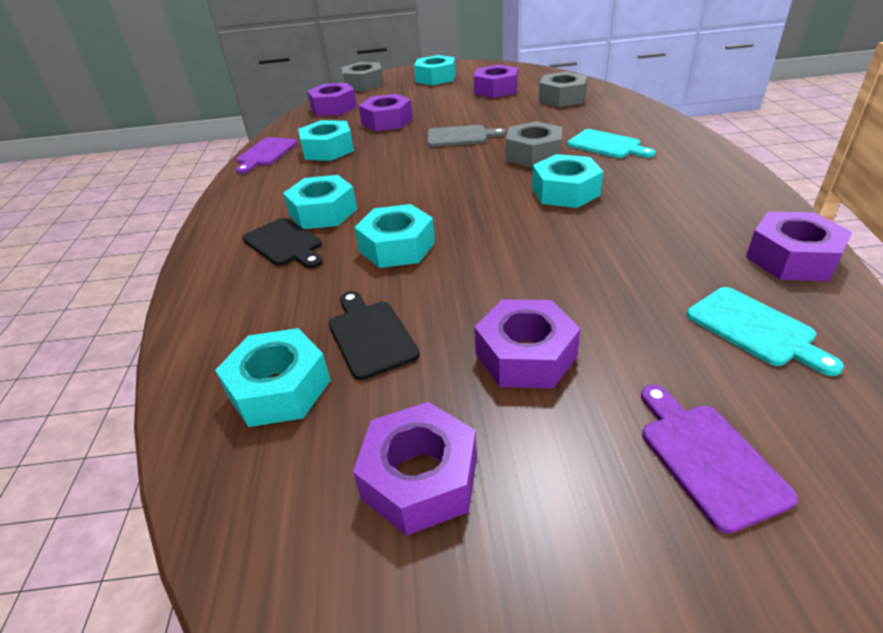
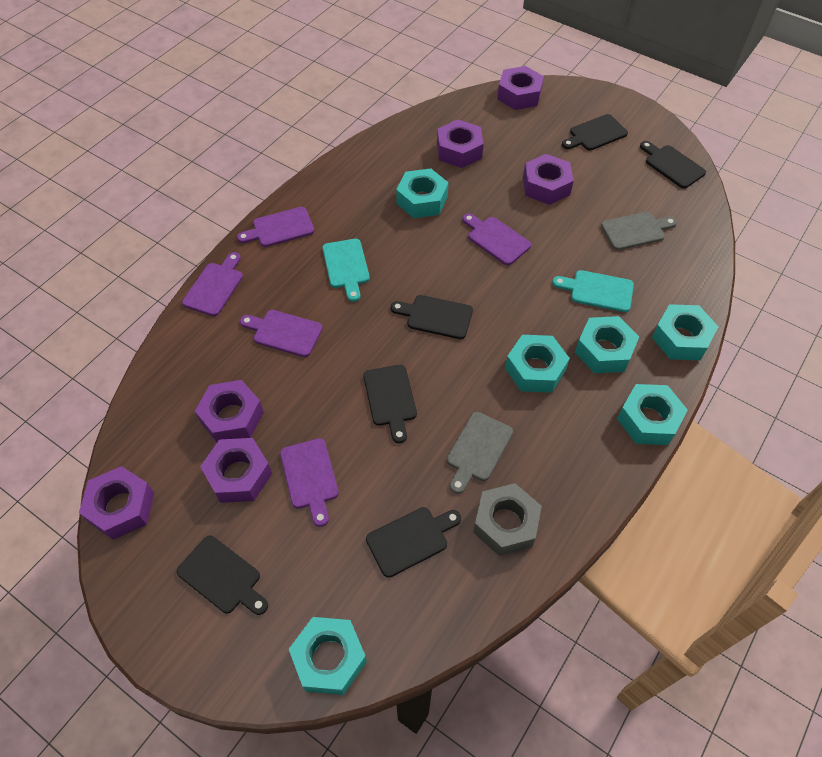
black cutting board: 2 -> 6
grey cutting board: 1 -> 2
grey nut: 3 -> 1
purple cutting board: 2 -> 5

